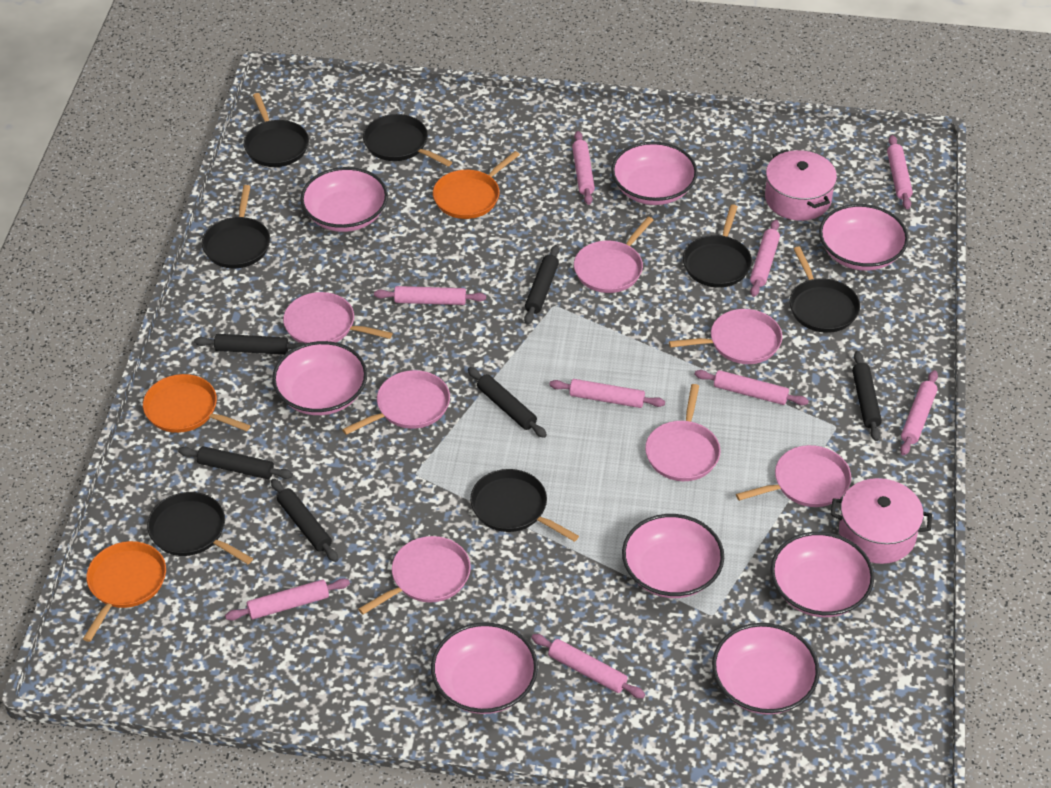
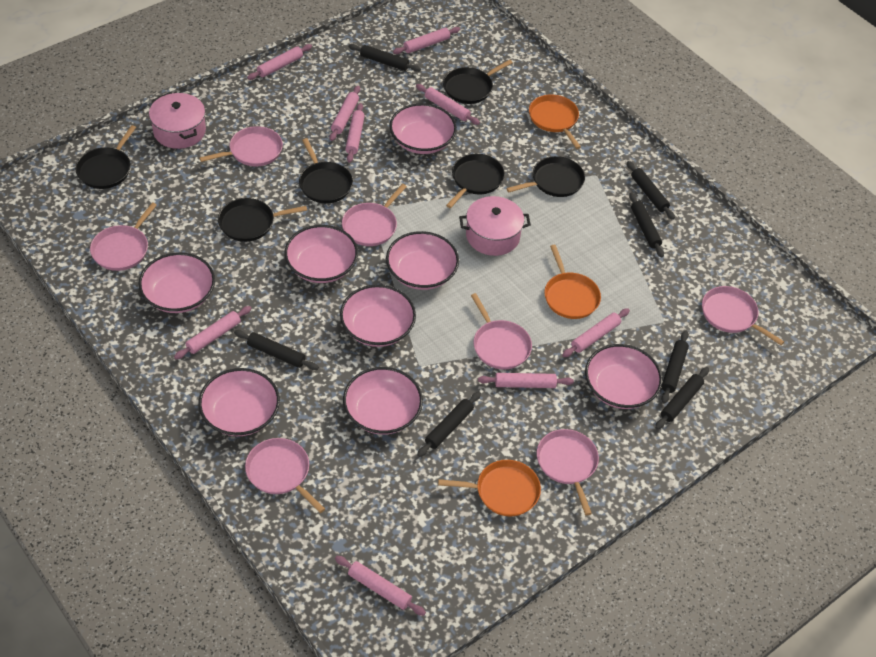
black pan: 7 -> 6
black rolling pin: 6 -> 7

